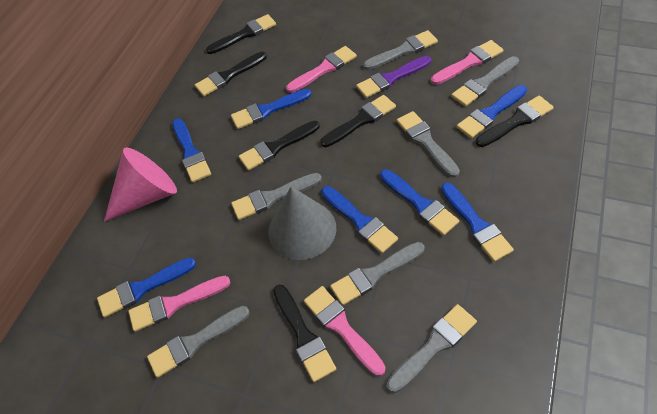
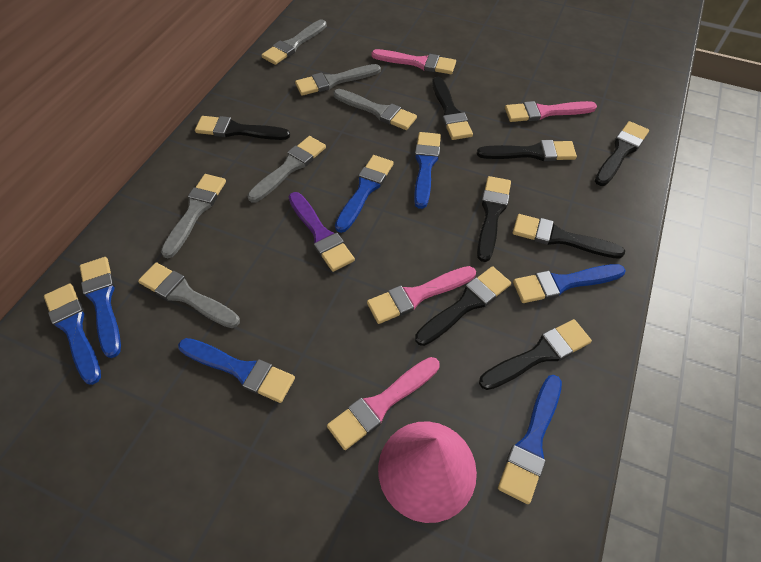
black brush: 6 -> 8
grey brush: 7 -> 6
grey cone: 1 -> 0

